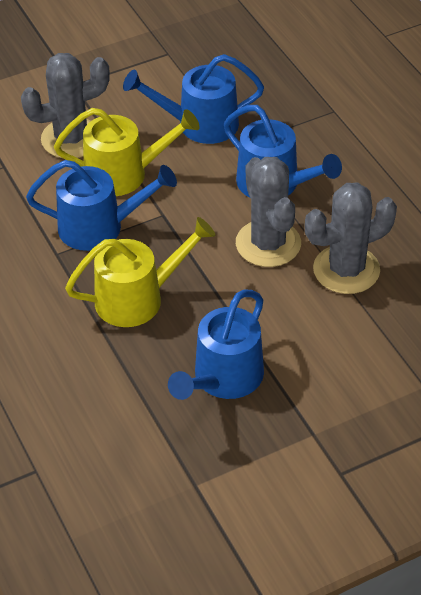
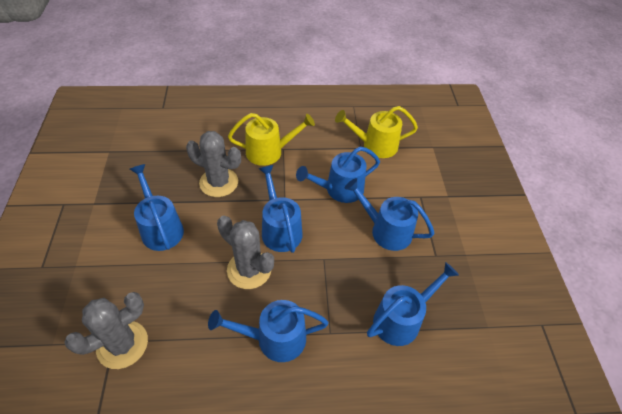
blue watering can: 4 -> 6

